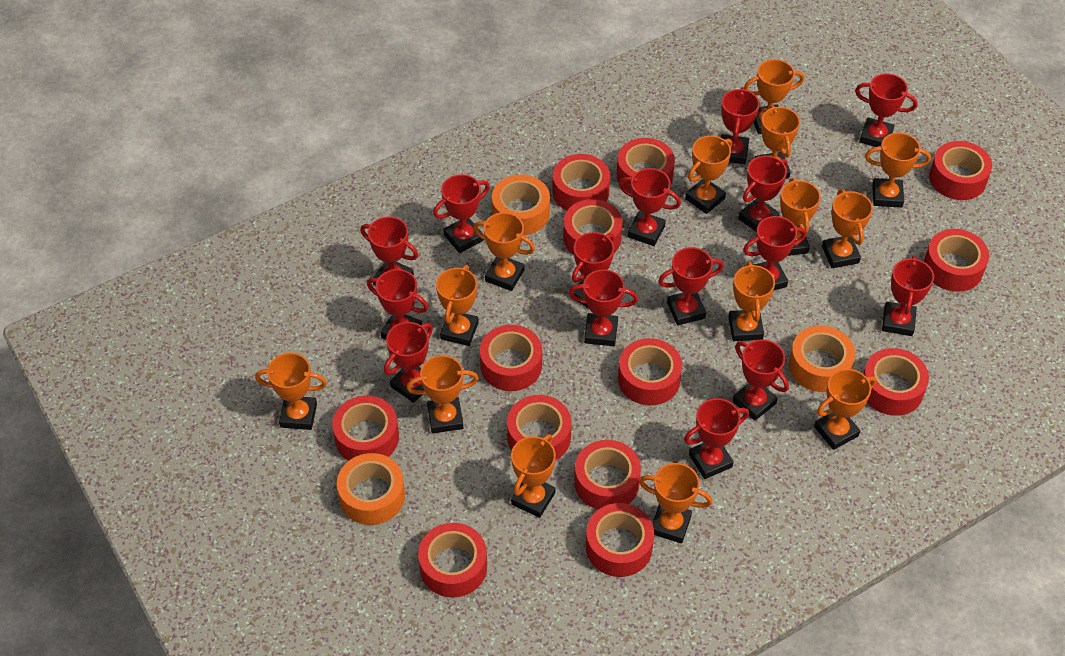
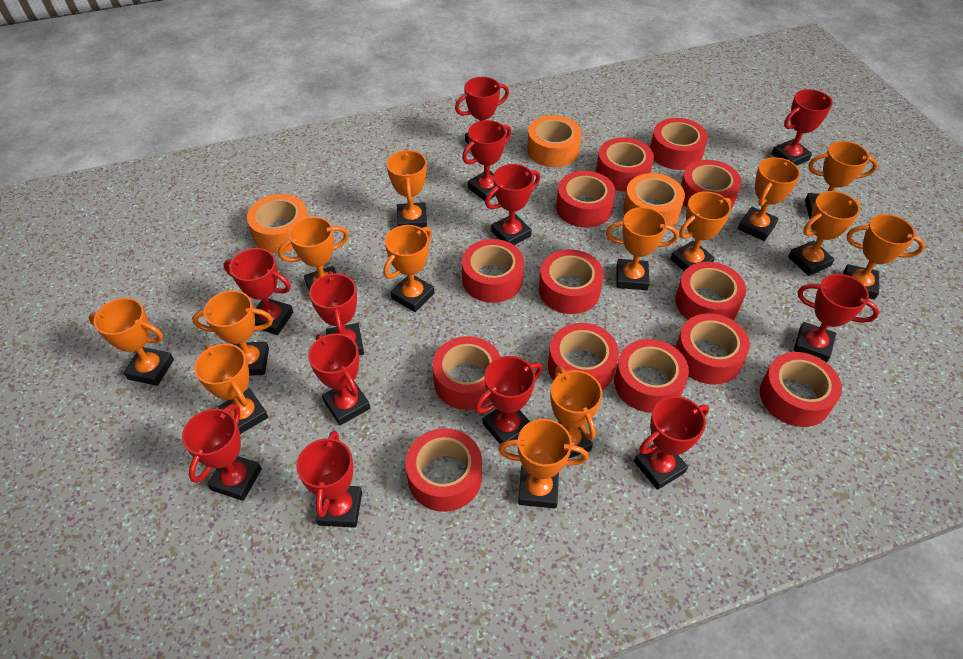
red trophy: 15 -> 12

